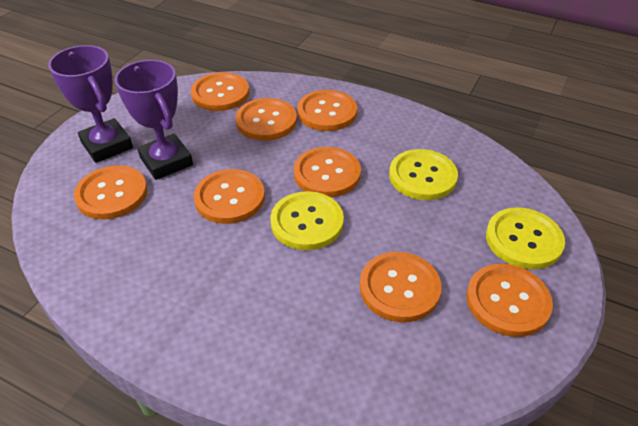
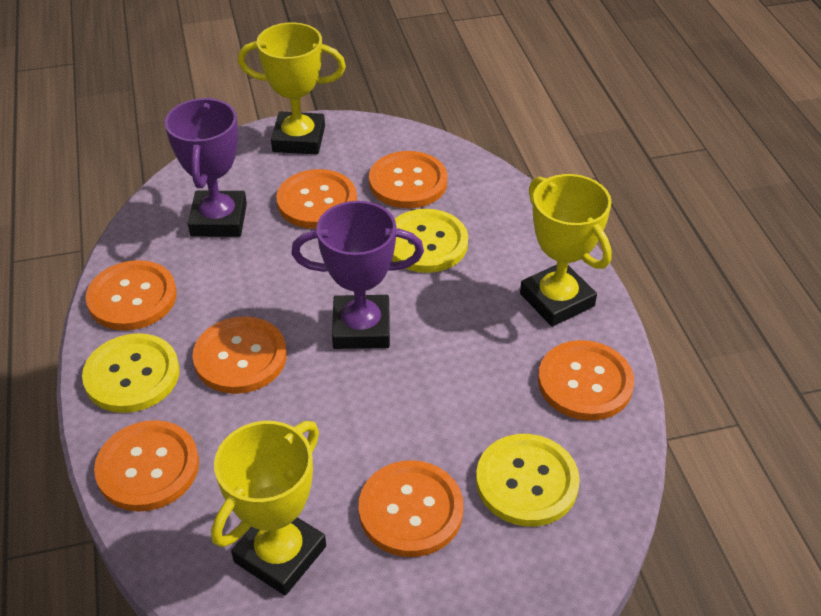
orange button: 8 -> 7
yellow trophy: 0 -> 3

